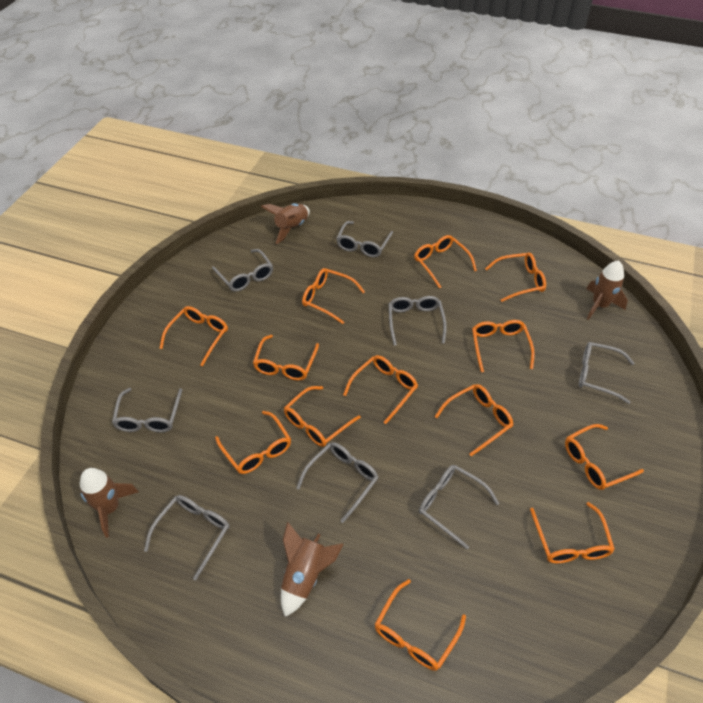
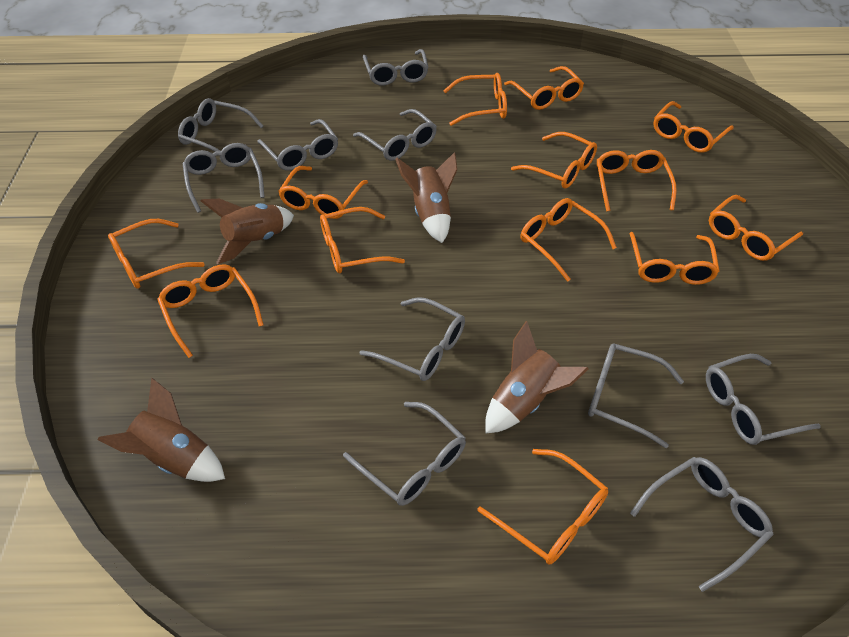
grey glasses: 8 -> 10

